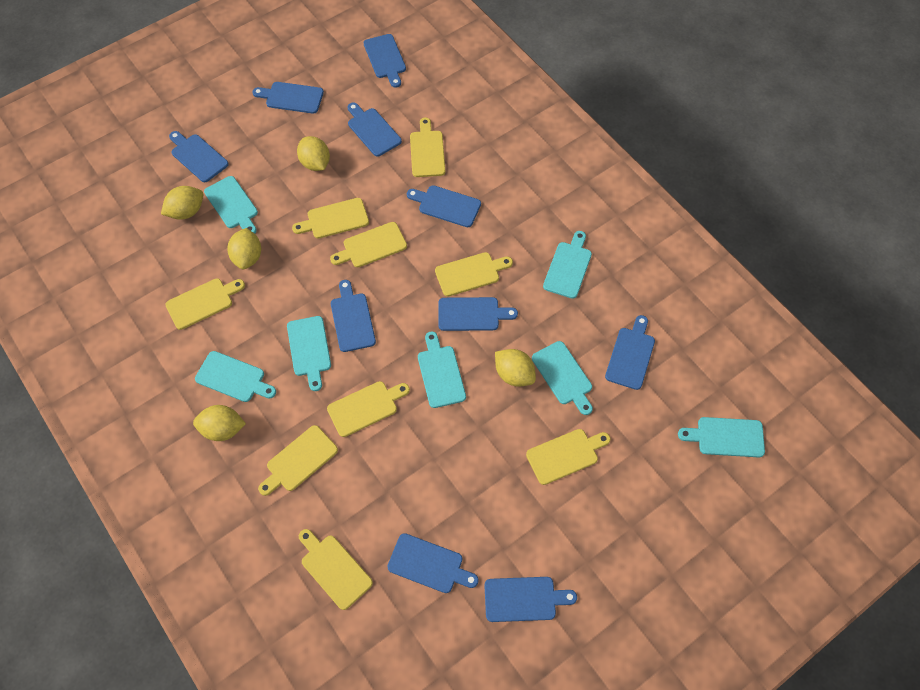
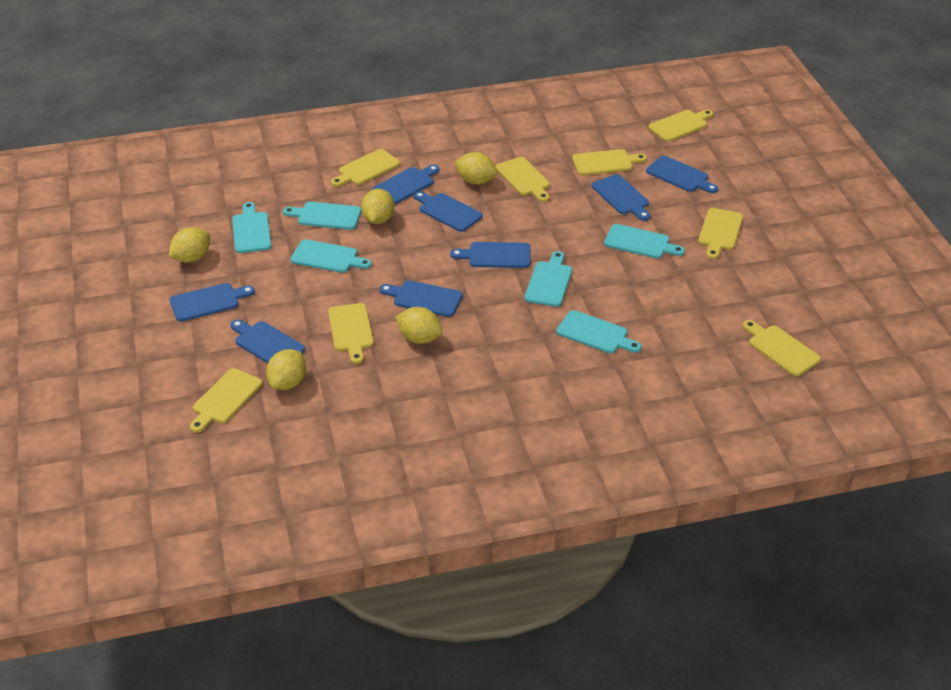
blue cutting board: 10 -> 8
turquoise cutting board: 7 -> 6
yellow cutting board: 9 -> 8

